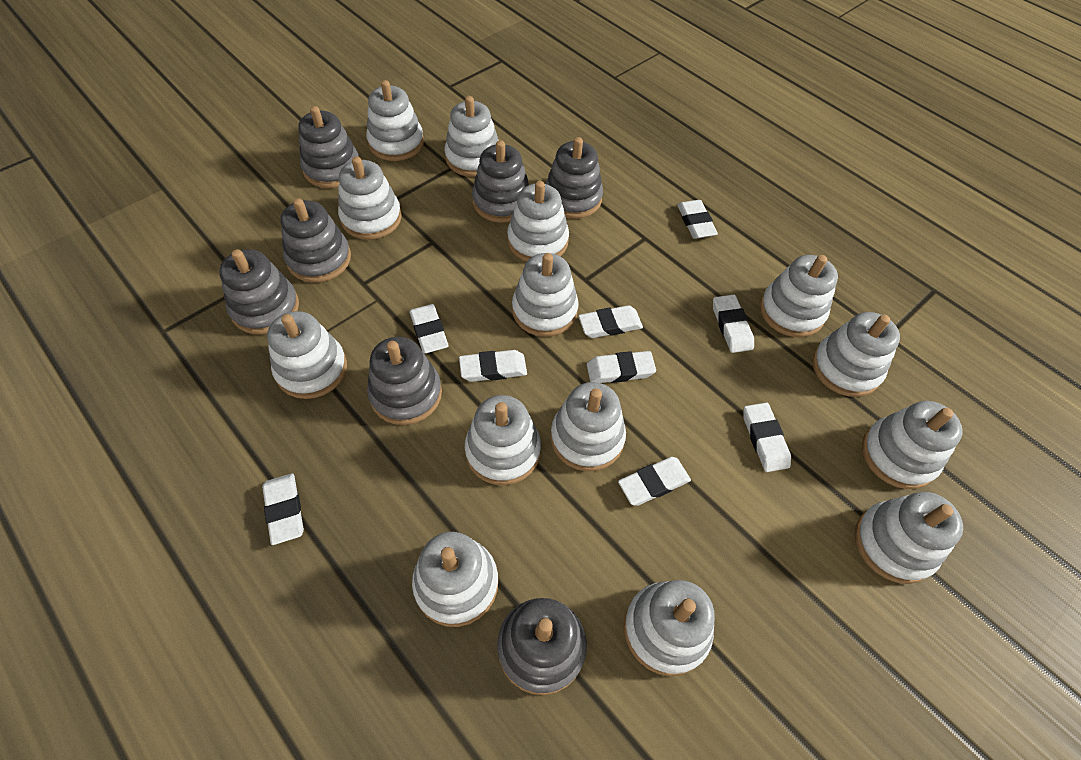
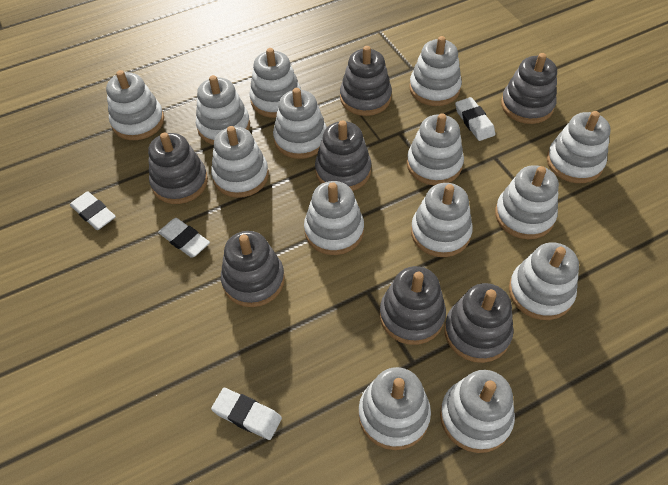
white eraser: 9 -> 4

